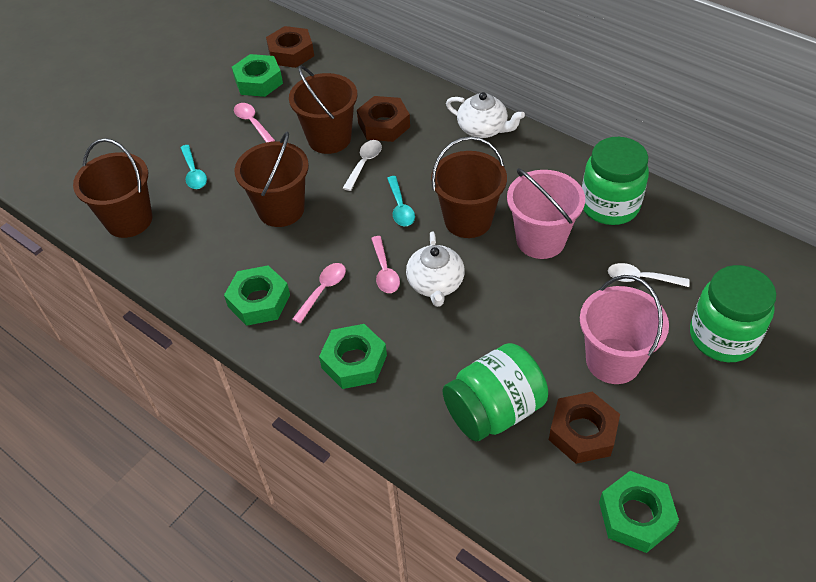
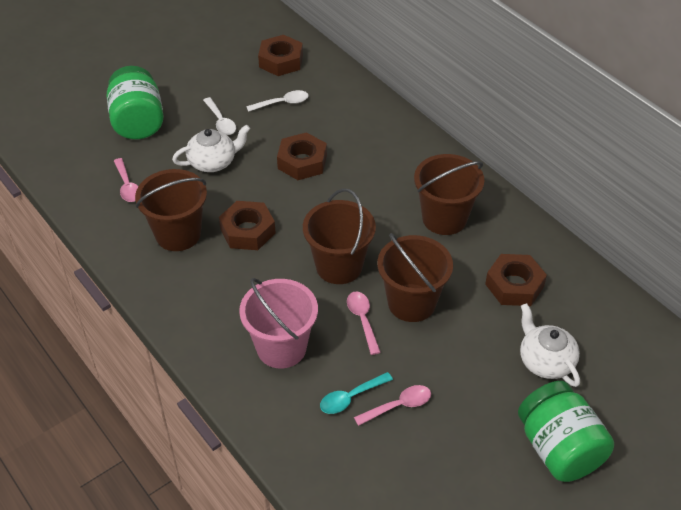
brown nut: 3 -> 4
green jar: 3 -> 2
green nut: 4 -> 0
pink bucket: 2 -> 1
turquoise spoon: 2 -> 1

